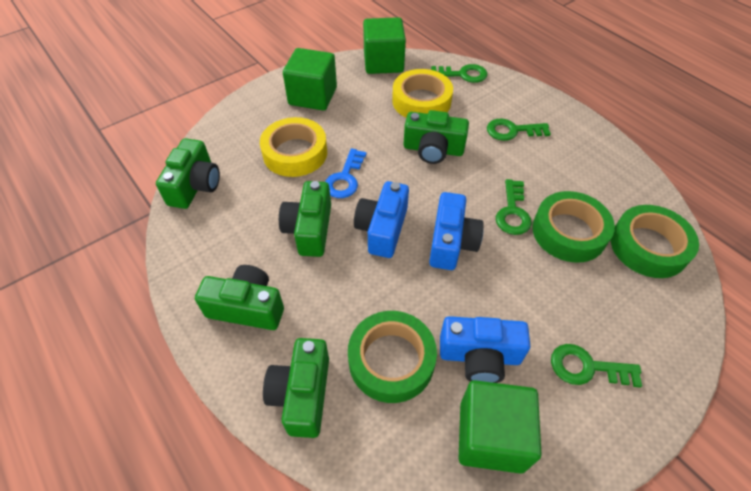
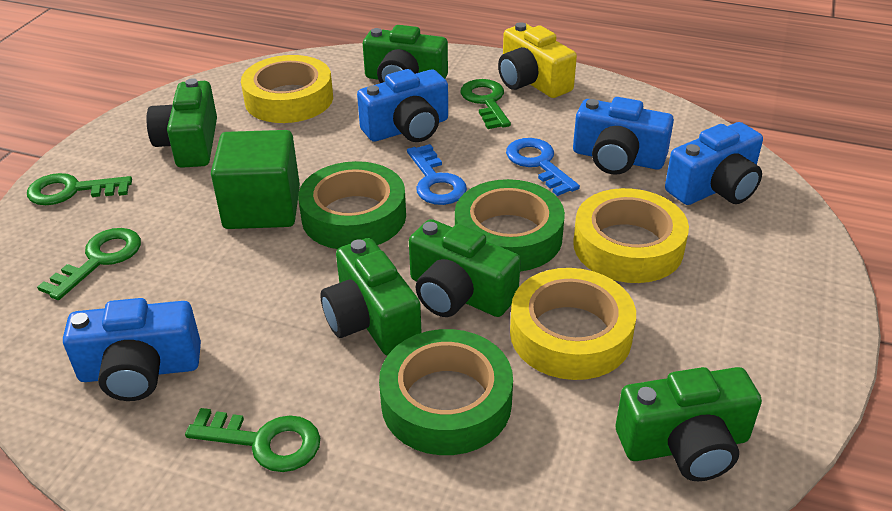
blue camera: 3 -> 4
blue key: 1 -> 2
green cube: 3 -> 1
yellow camera: 0 -> 1
yellow tape: 2 -> 3

